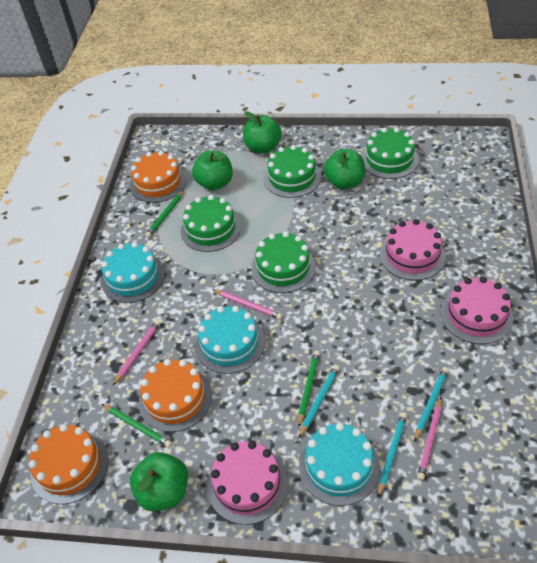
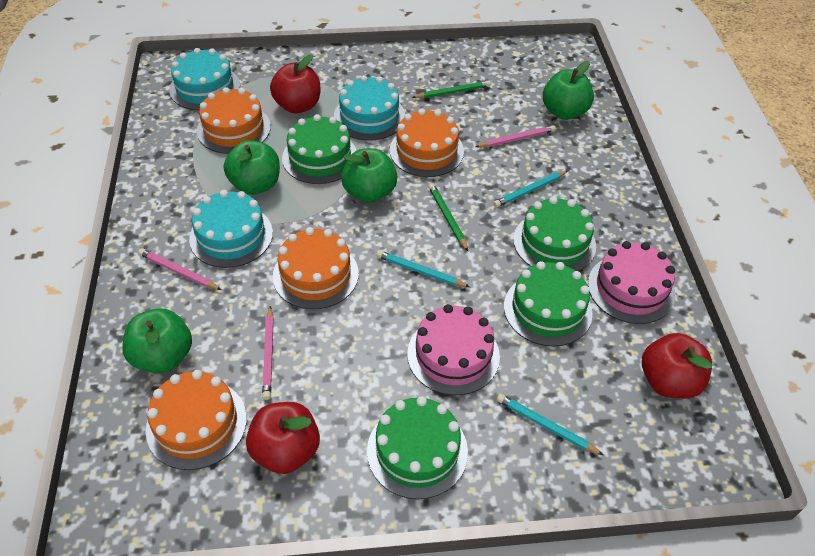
green pencil: 3 -> 2
orange cake: 3 -> 4
pink cake: 3 -> 2
red apple: 0 -> 3

